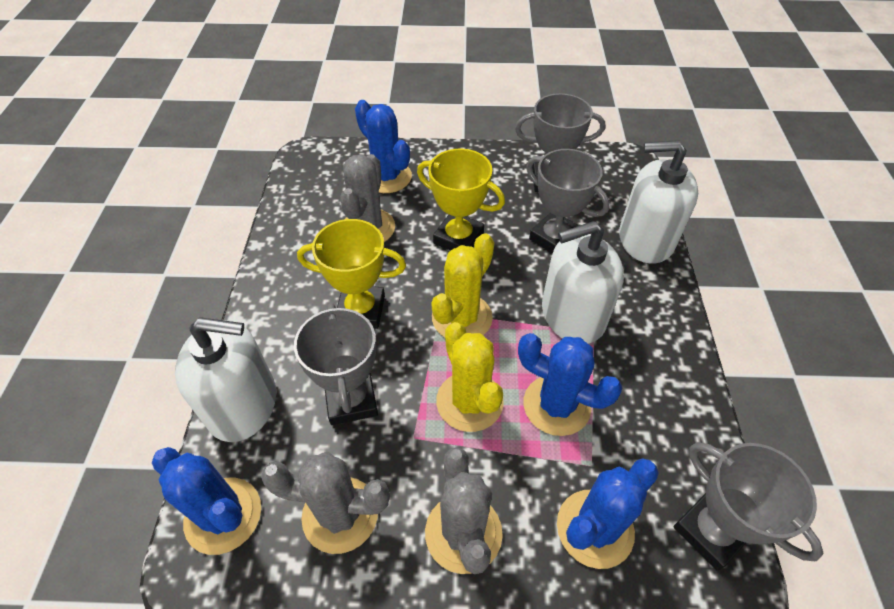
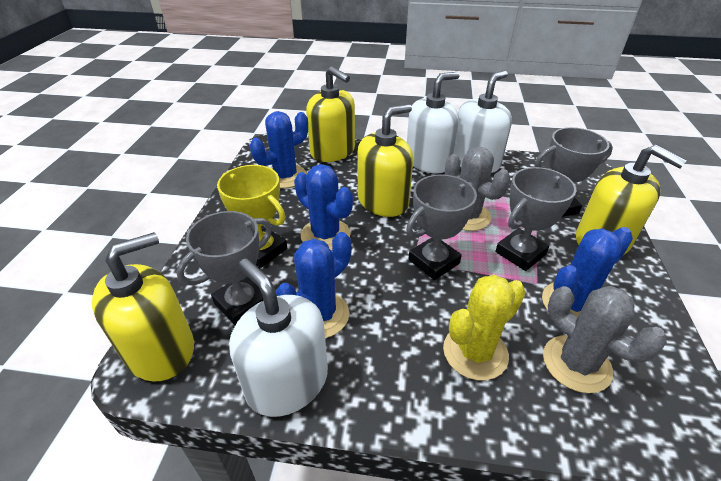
grey cactus: 3 -> 2
yellow cactus: 2 -> 1
yellow soap dispenser: 0 -> 4
yellow trophy: 2 -> 1

